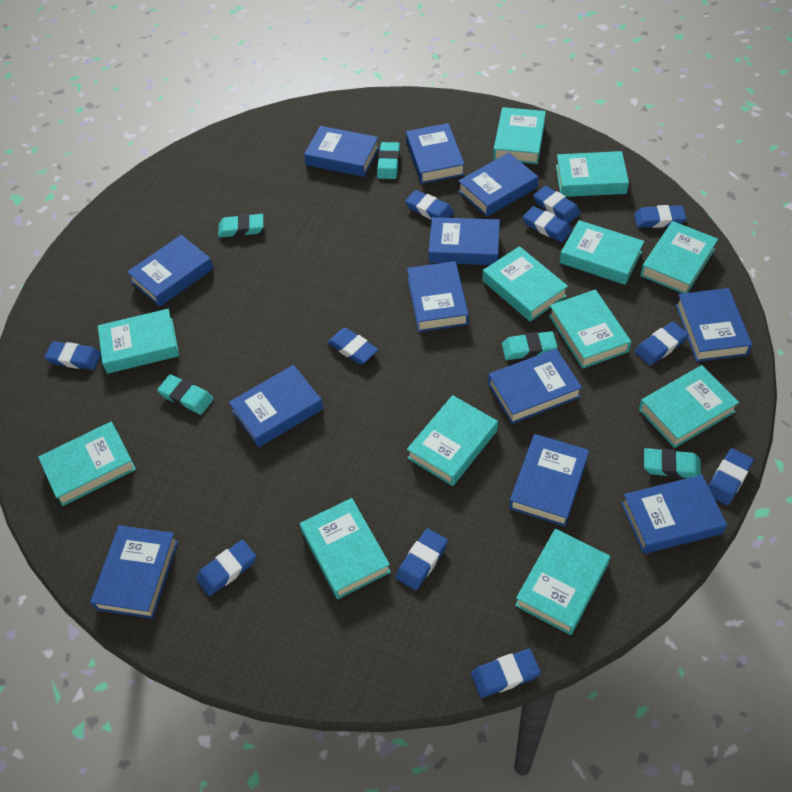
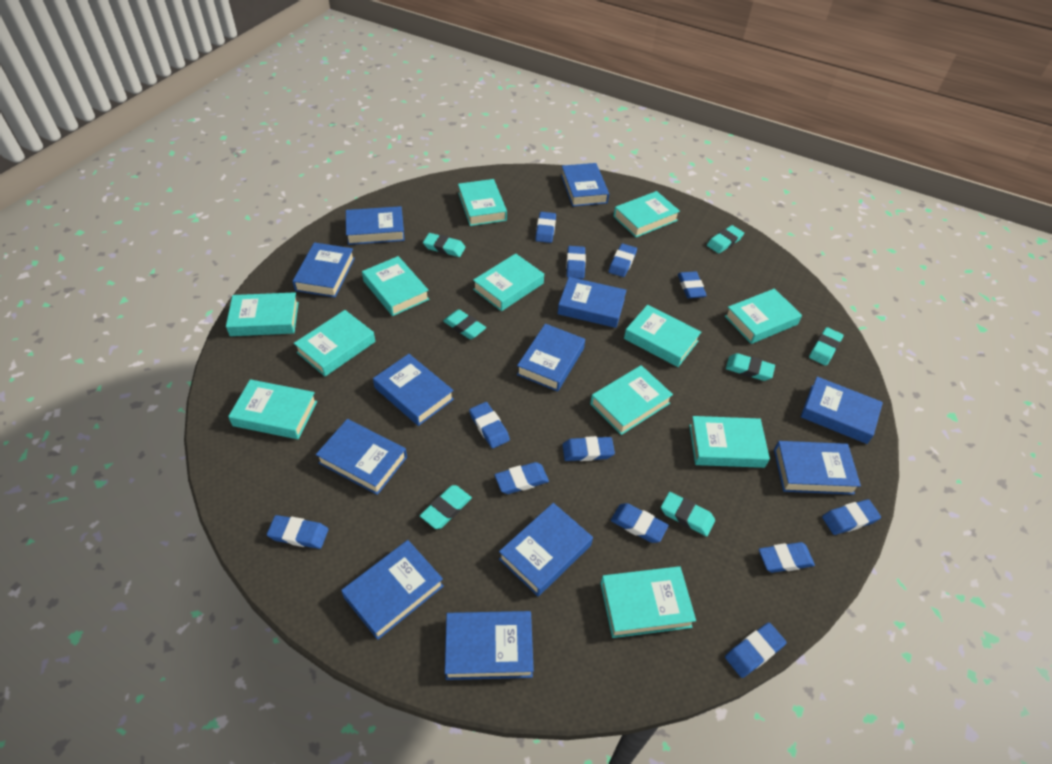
blue eraser: 11 -> 12
turquoise eraser: 5 -> 7

